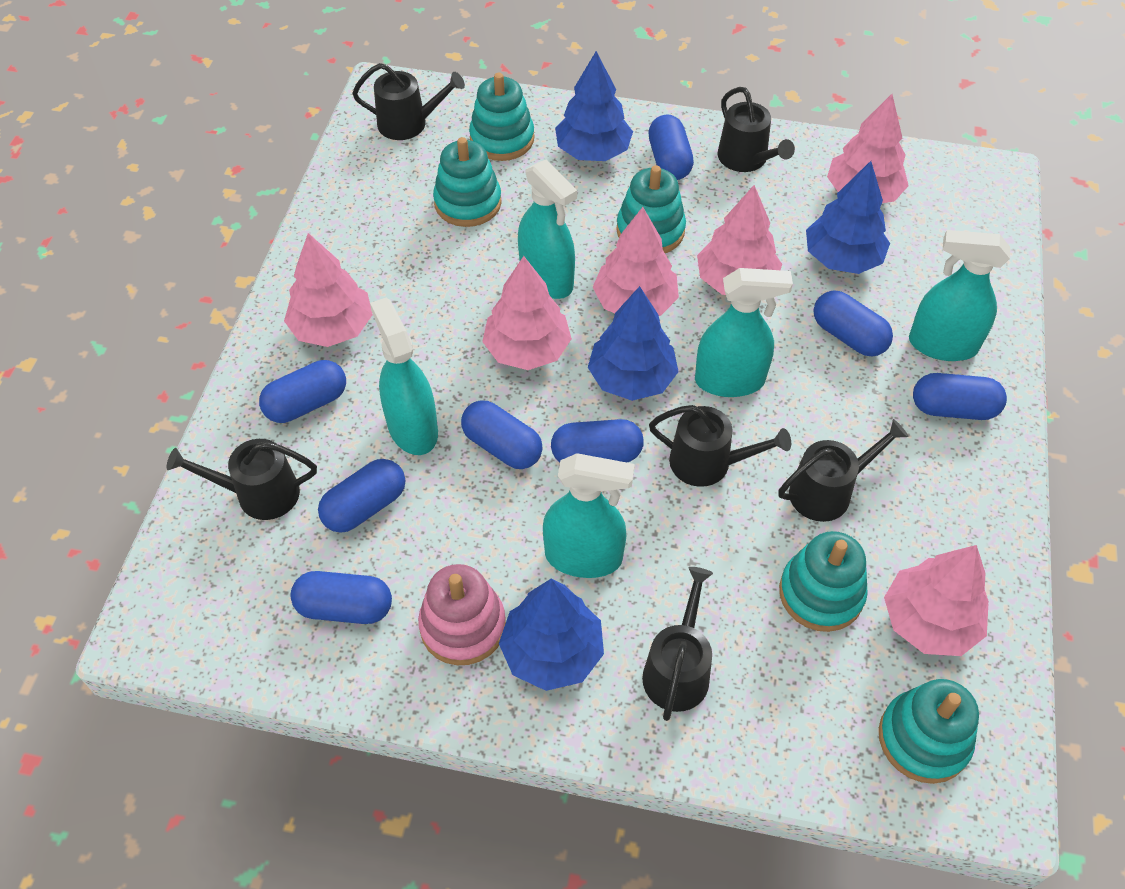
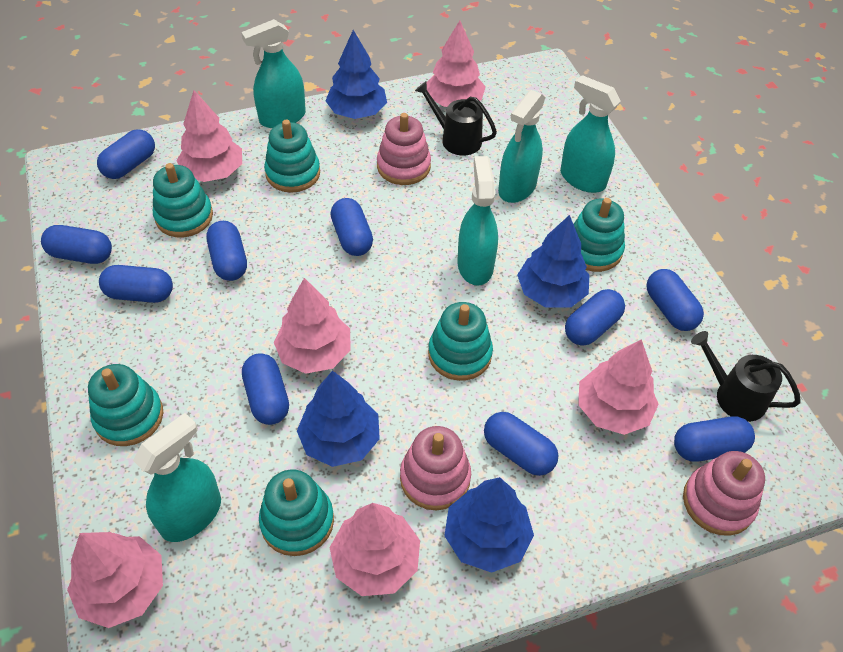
black watering can: 6 -> 2
blue capsule: 8 -> 10
pink stacking toy: 1 -> 3
turquoise stacking toy: 5 -> 6

